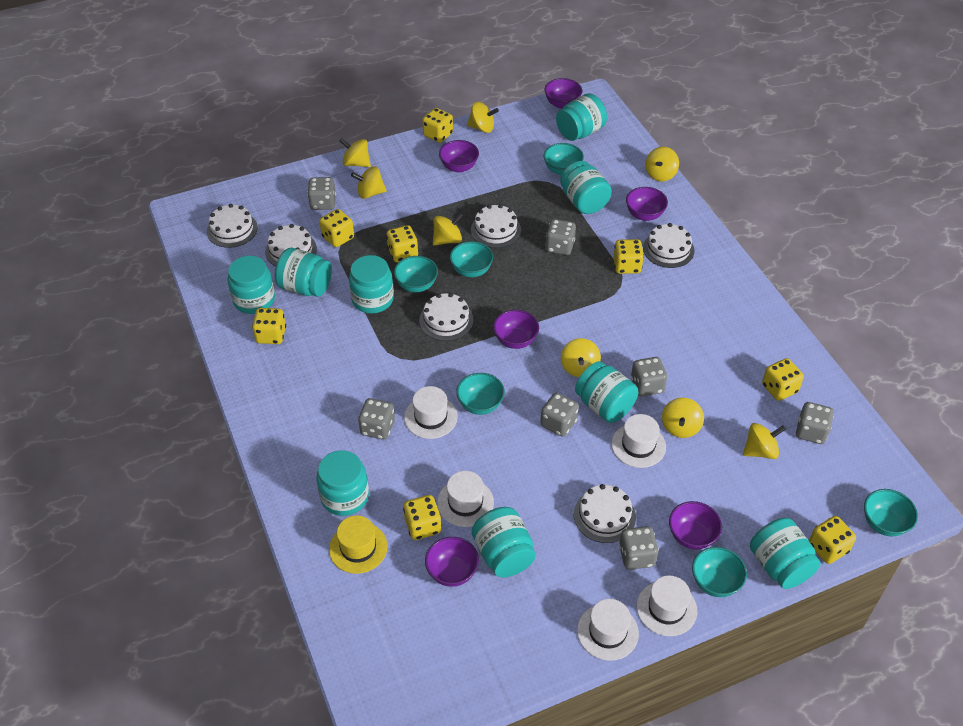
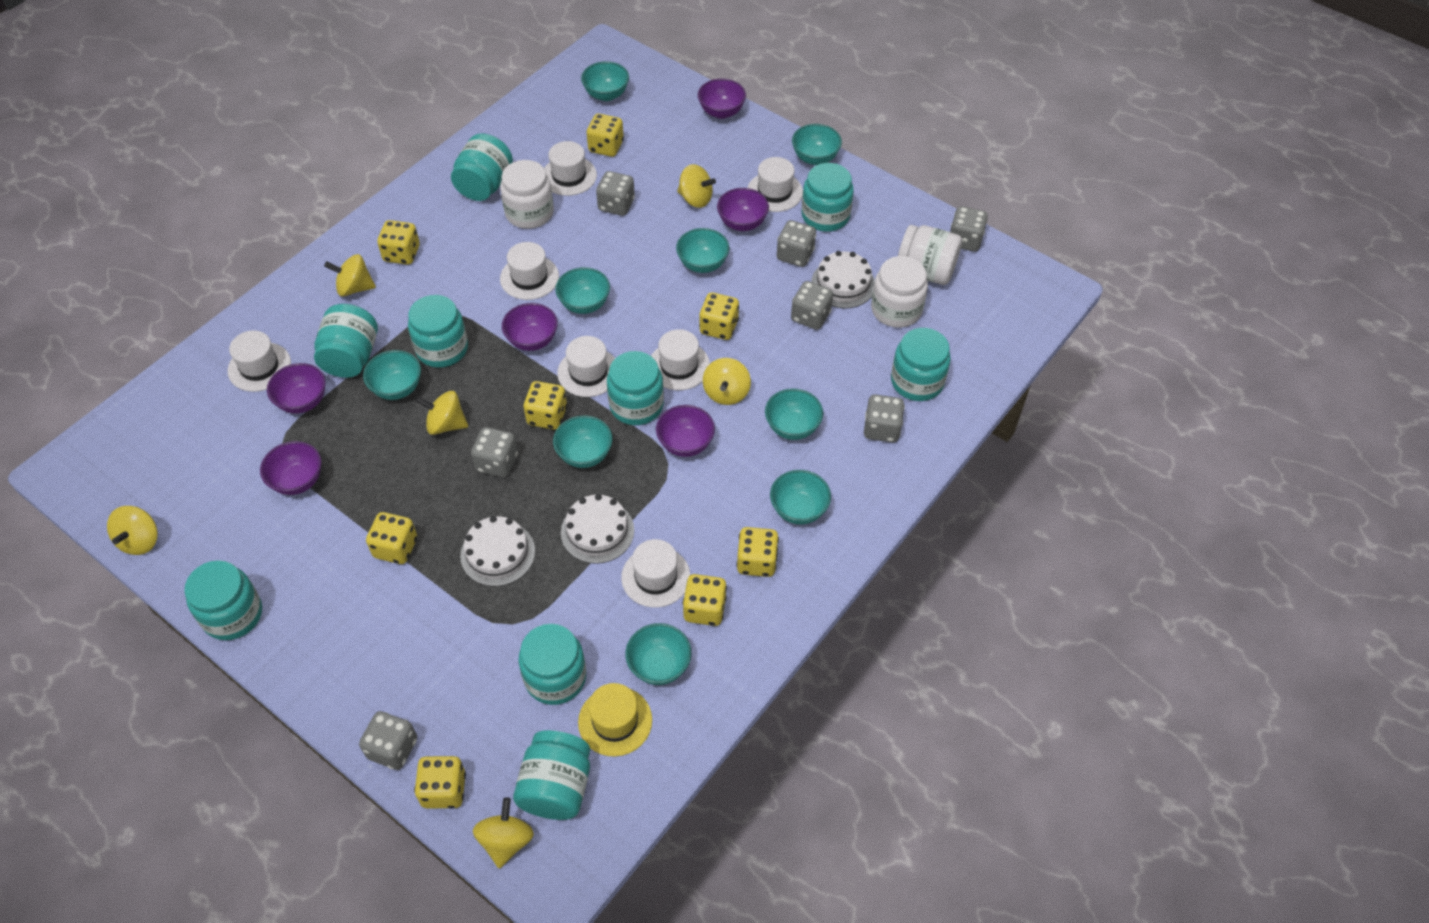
turquoise bowl: 6 -> 9
white cake: 6 -> 3
white hat: 5 -> 7
white jar: 0 -> 3
yellow spinning top: 8 -> 6

